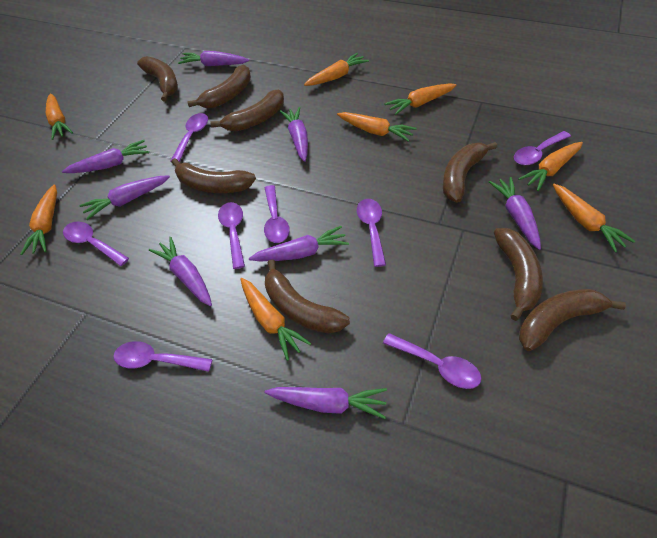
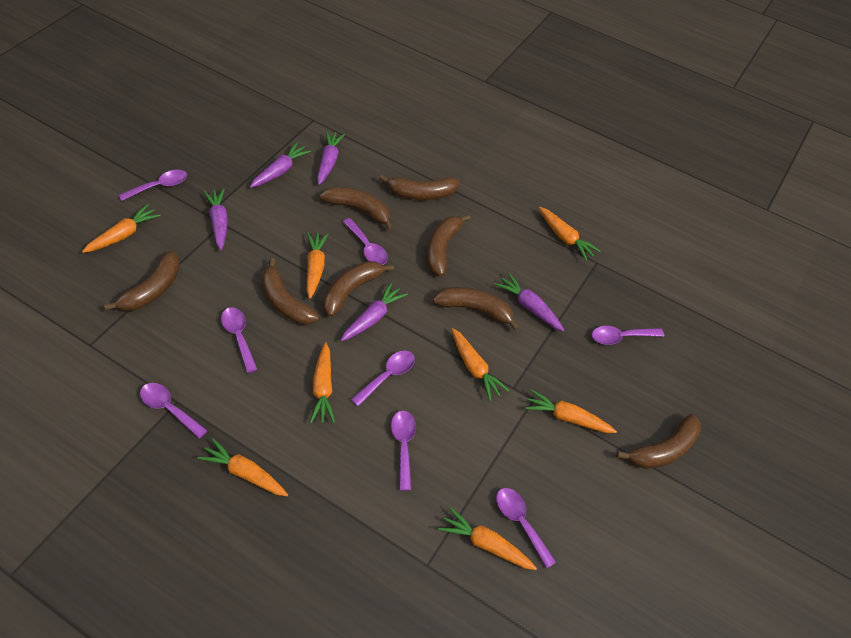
purple carrot: 8 -> 5

